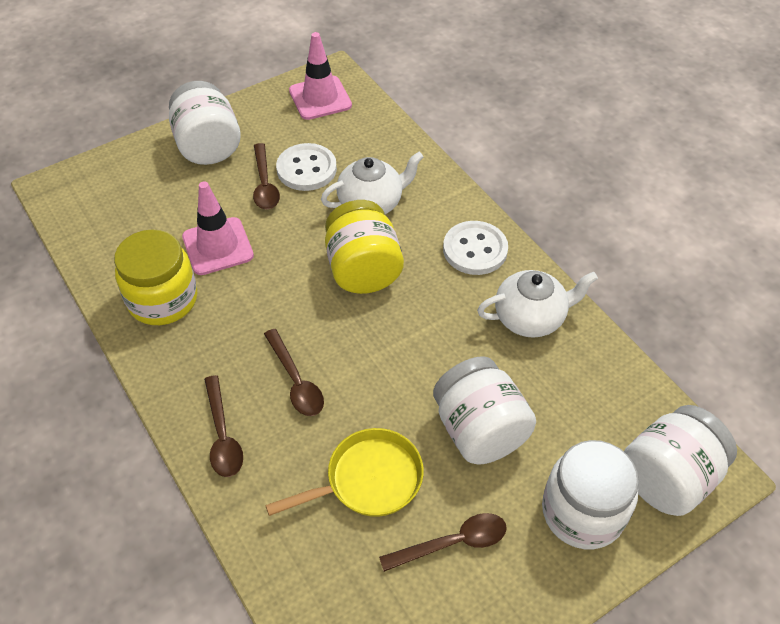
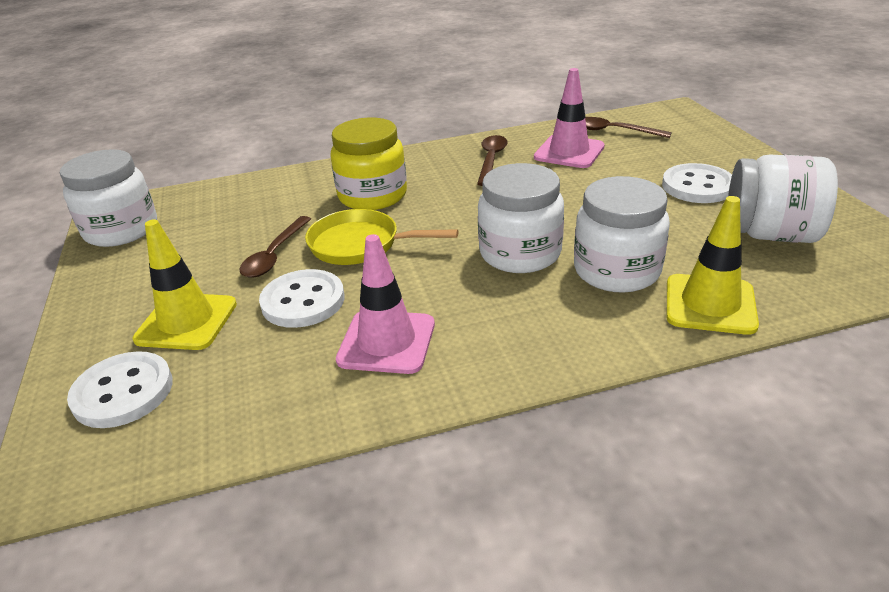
brown spoon: 4 -> 3
white button: 2 -> 3
white teapot: 2 -> 0
yellow jar: 2 -> 1
yellow traffic cone: 0 -> 2

